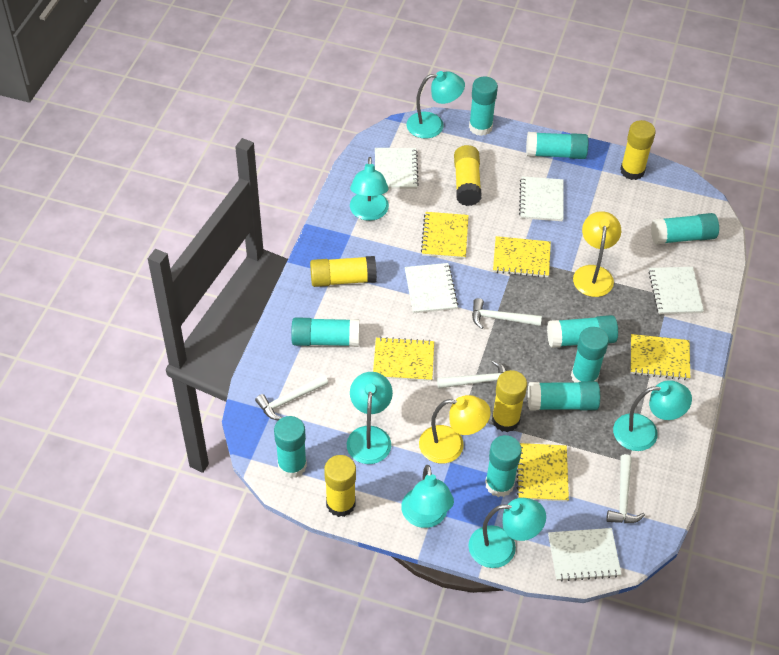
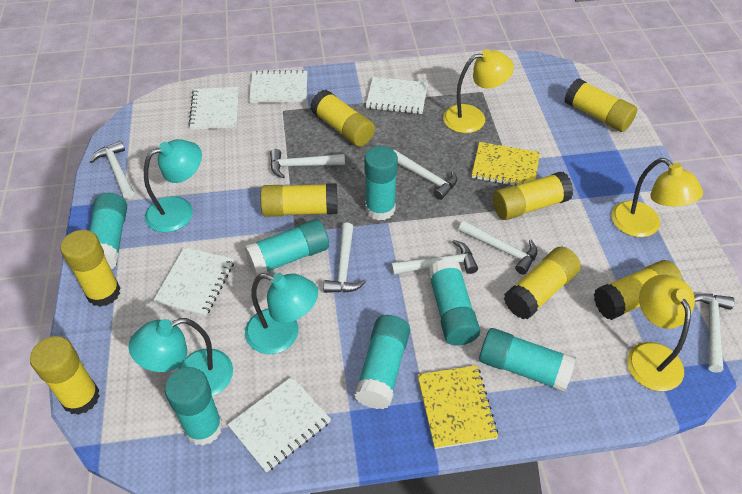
turquoise glue stick: 9 -> 7
turquoise lamp: 6 -> 3
white hammer: 4 -> 7
yellow glue stick: 5 -> 8
yellow lamp: 2 -> 3
yellow notebook: 5 -> 2

